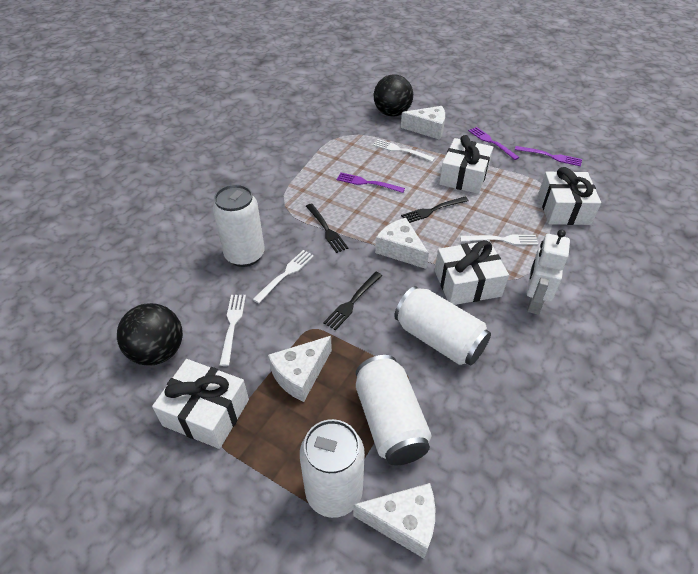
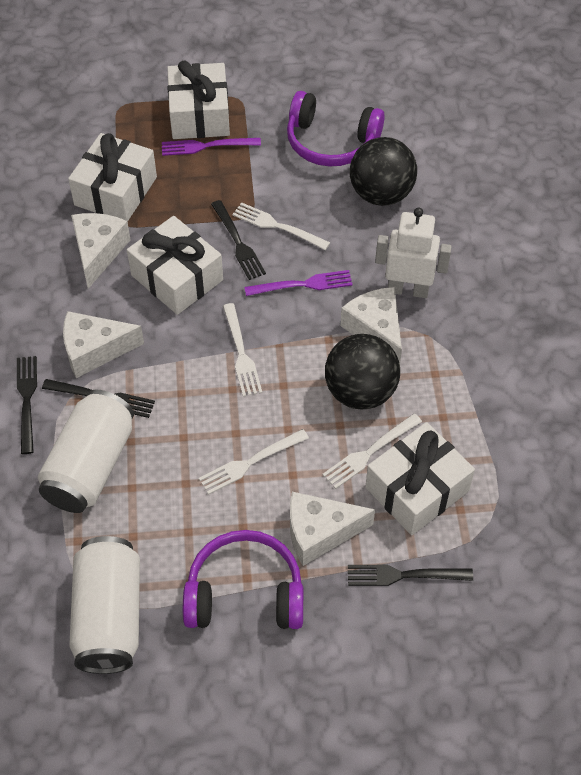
black fork: 3 -> 4
purple fork: 3 -> 2
purple headphones: 0 -> 2
white can: 4 -> 2

